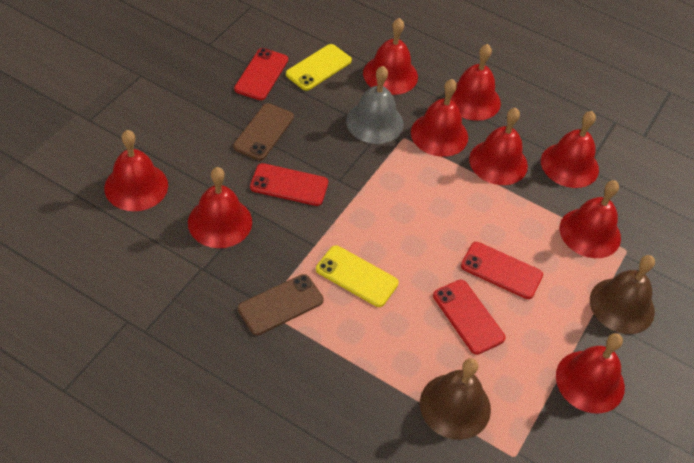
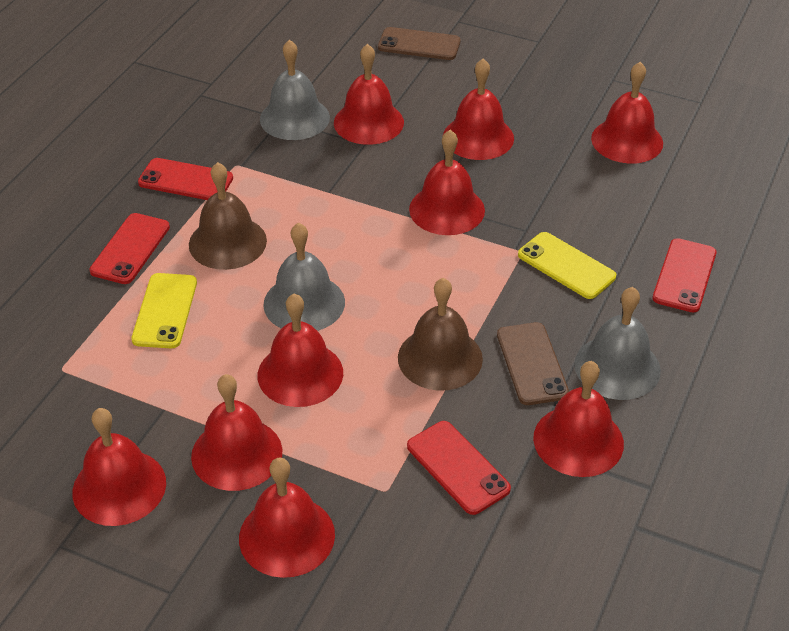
grey bell: 1 -> 3

